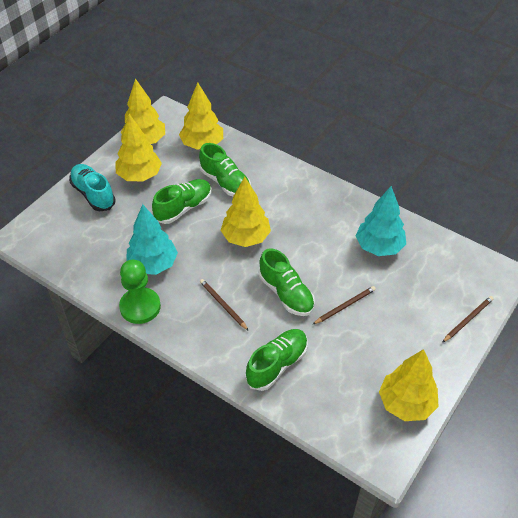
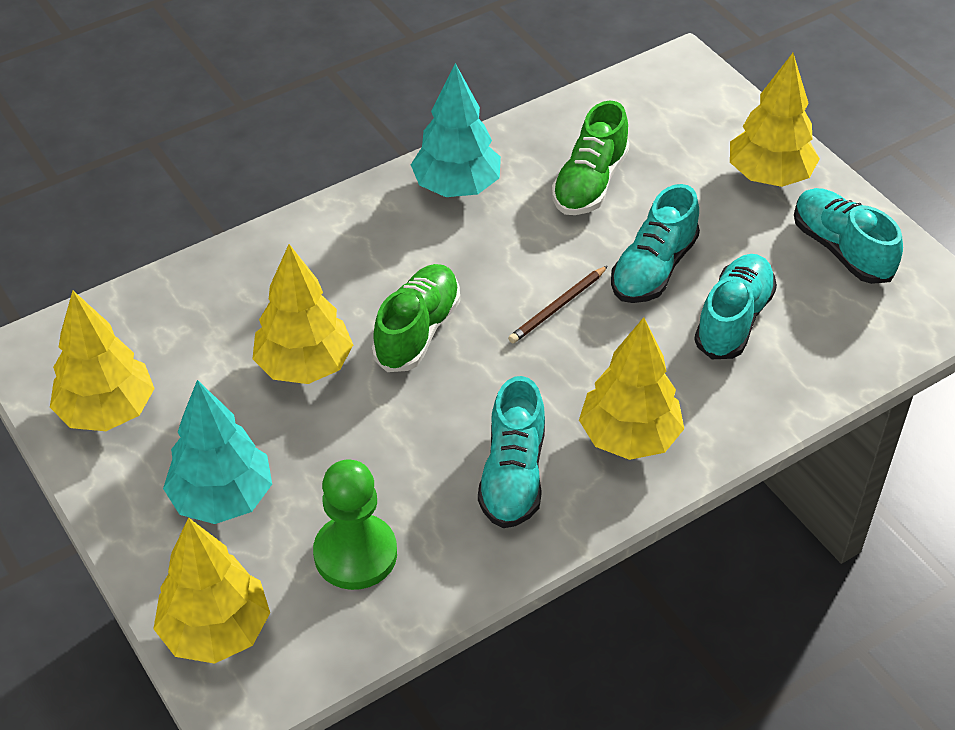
brown pencil: 3 -> 1
green shoe: 4 -> 2
turquoise shoe: 1 -> 4

